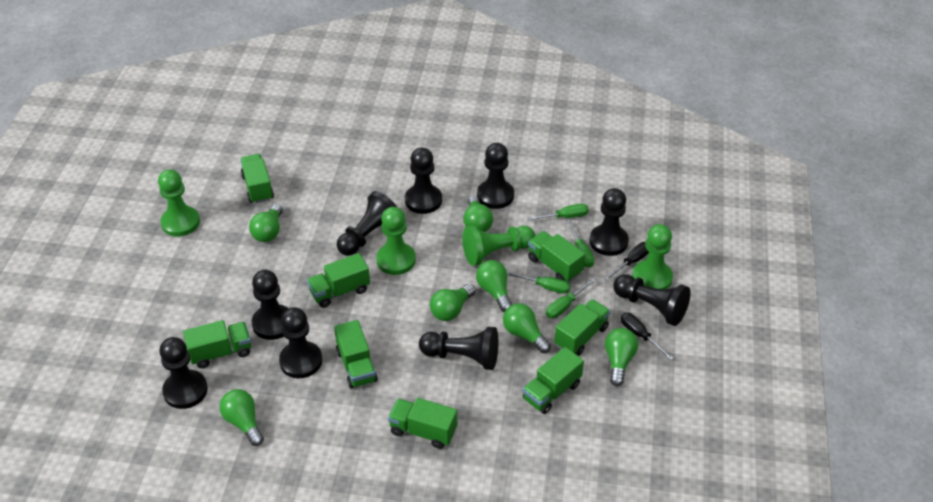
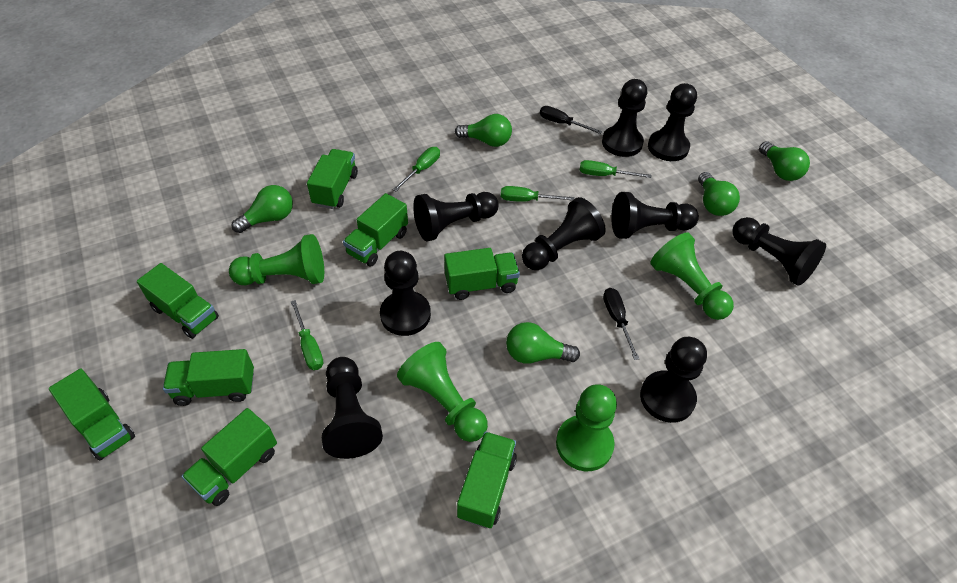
green light bulb: 7 -> 5

